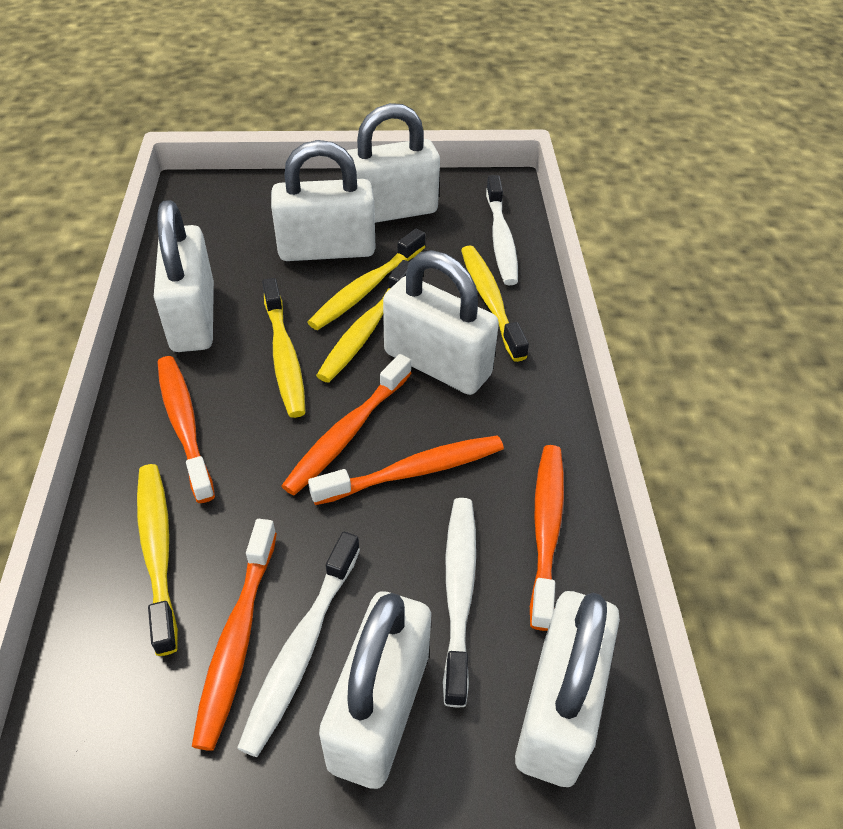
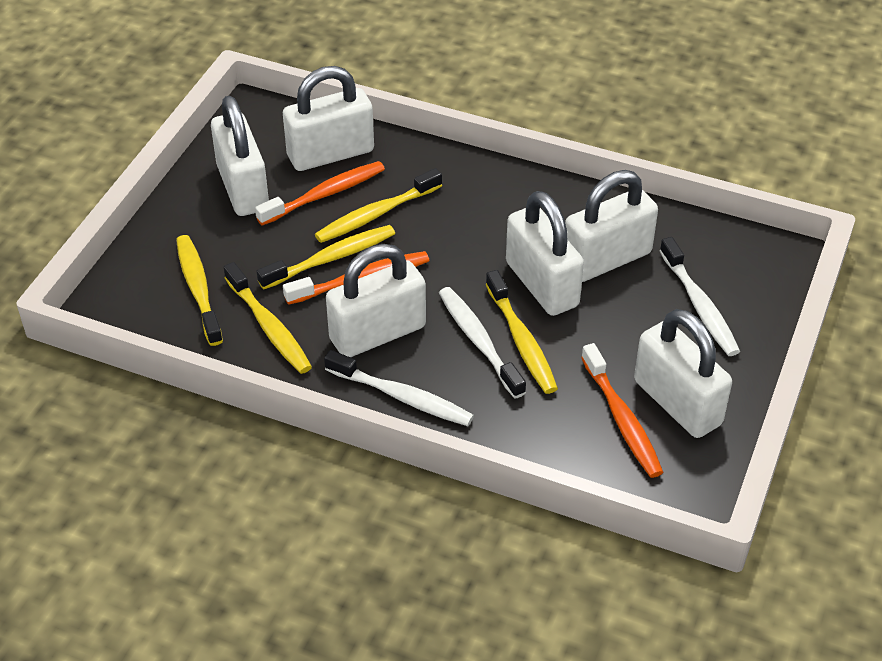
orange toothbrush: 5 -> 3

